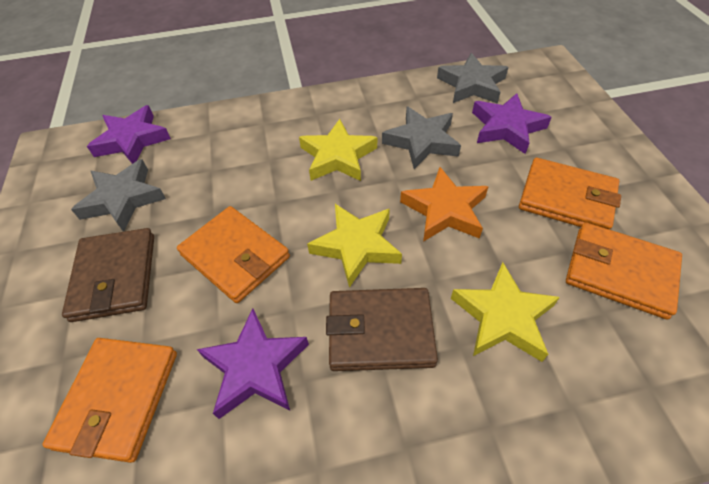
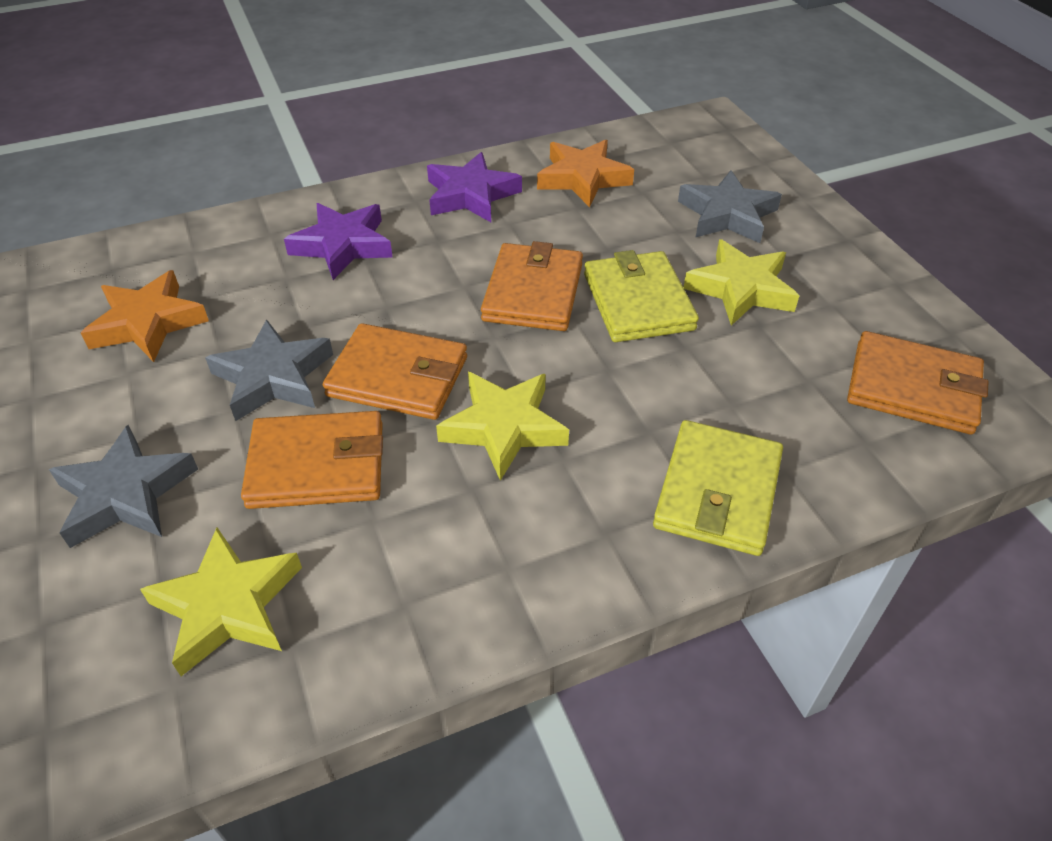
brown wallet: 2 -> 0
orange star: 1 -> 2
purple star: 3 -> 2
yellow wallet: 0 -> 2

